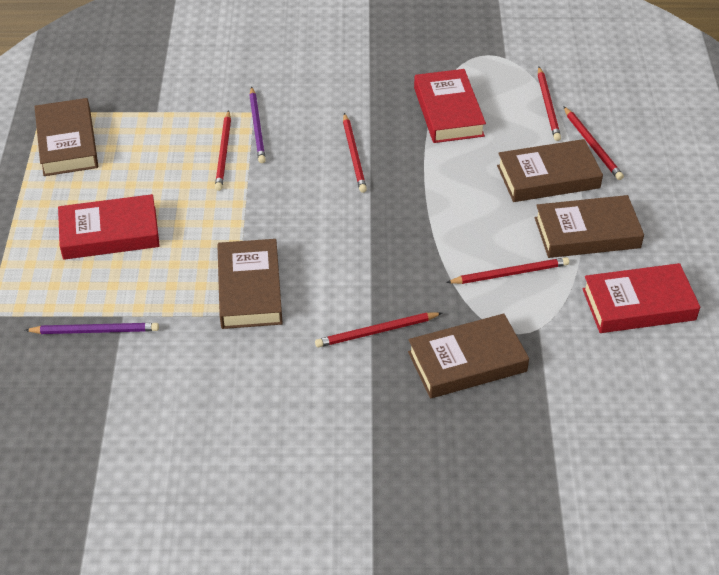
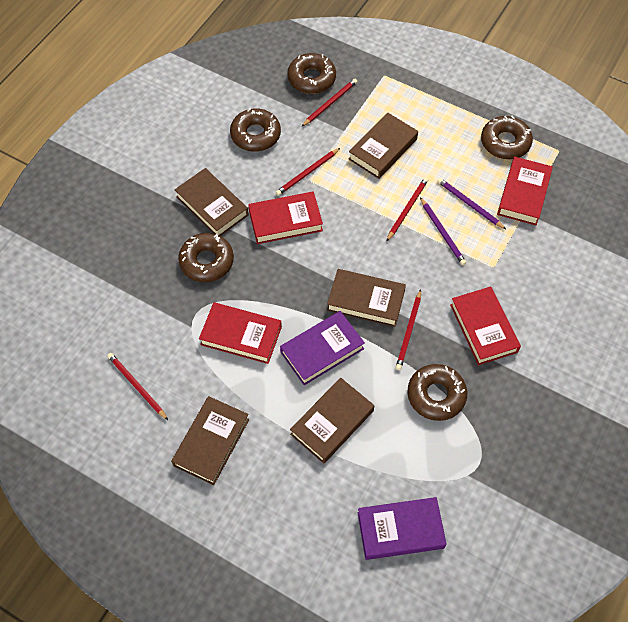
brown donut: 0 -> 5
purple book: 0 -> 2
red book: 3 -> 4
red pencil: 6 -> 5

